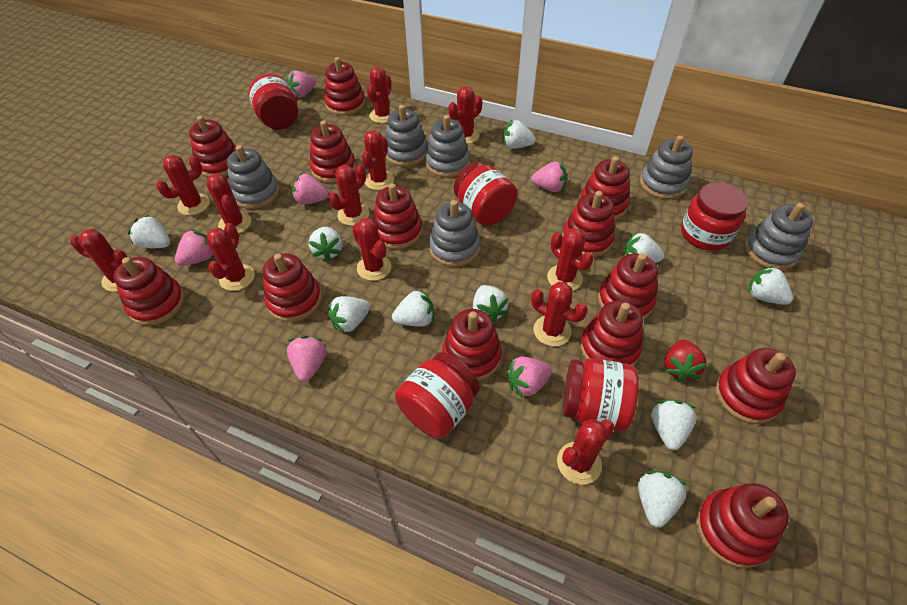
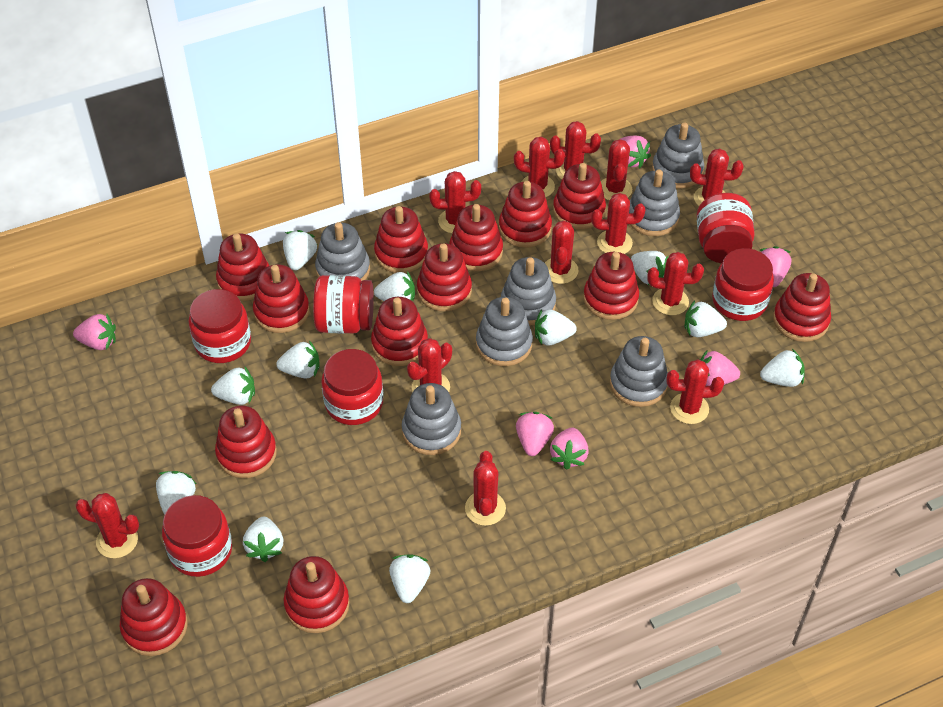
grey stacking toy: 6 -> 7
red jar: 5 -> 6
red strawberry: 1 -> 0
white strawberry: 10 -> 11

